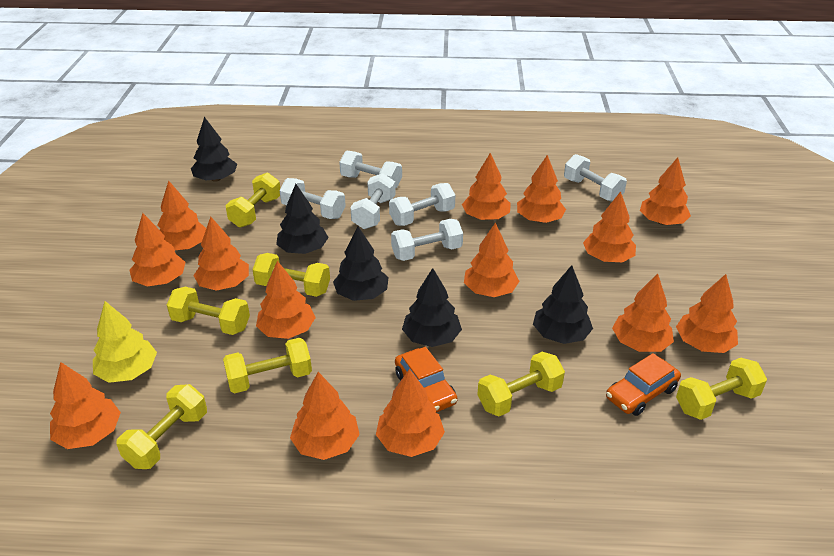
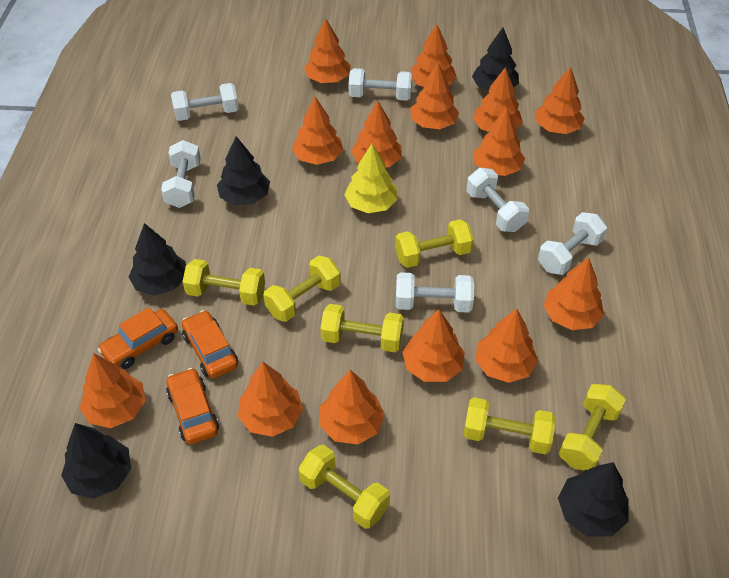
orange car: 2 -> 3

